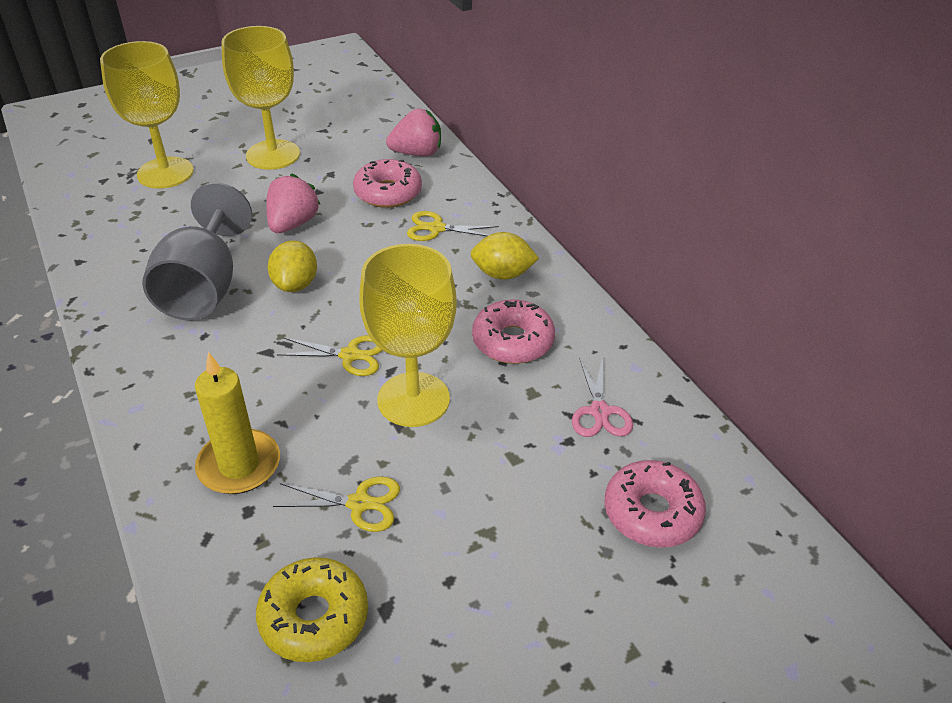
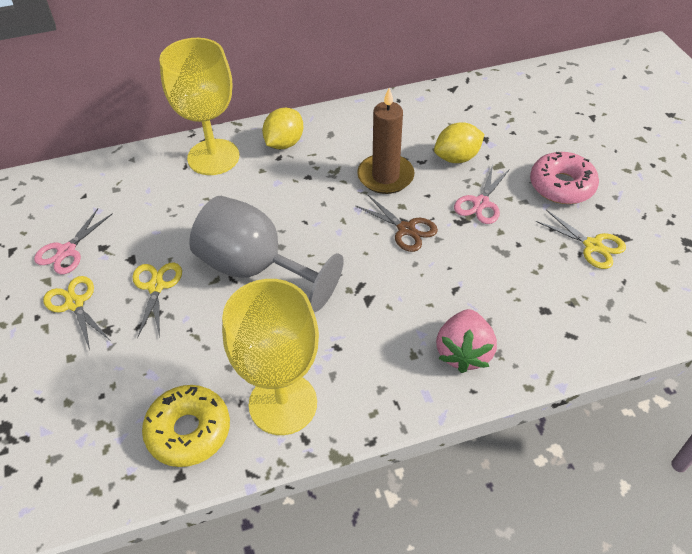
brown candle: 0 -> 1
brown scissors: 0 -> 1
pink donut: 3 -> 1
pink scissors: 1 -> 2
pink strawberry: 2 -> 1
yellow candle: 1 -> 0
yellow goblet: 3 -> 2

